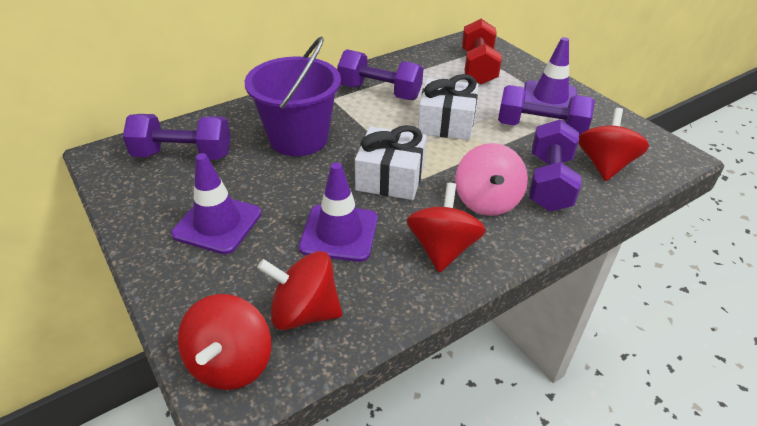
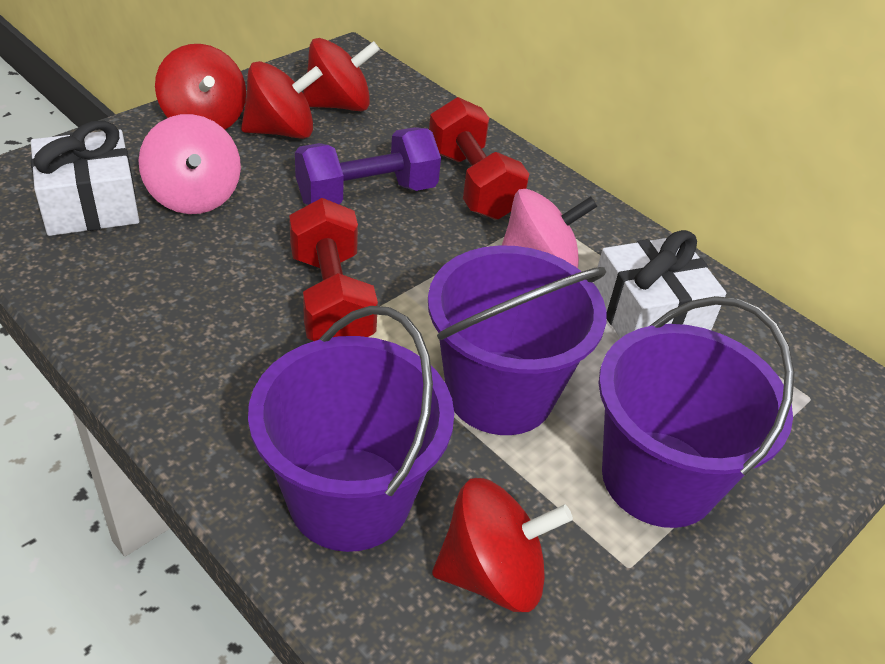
pink spinning top: 1 -> 2
purple bucket: 1 -> 3
purple dumbbell: 4 -> 1
purple traffic cone: 3 -> 0
red dumbbell: 1 -> 2

